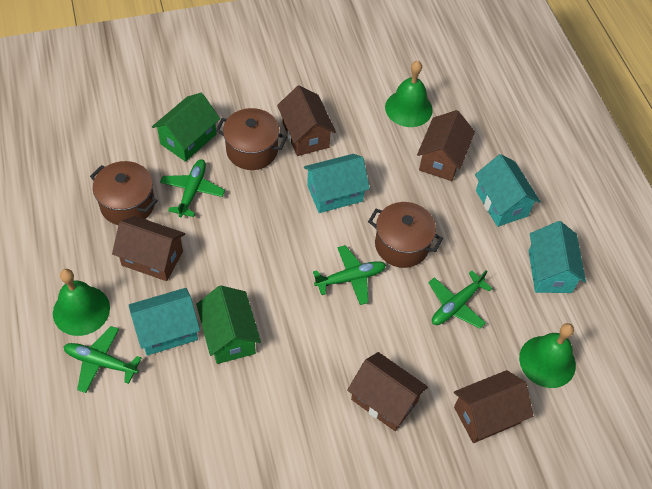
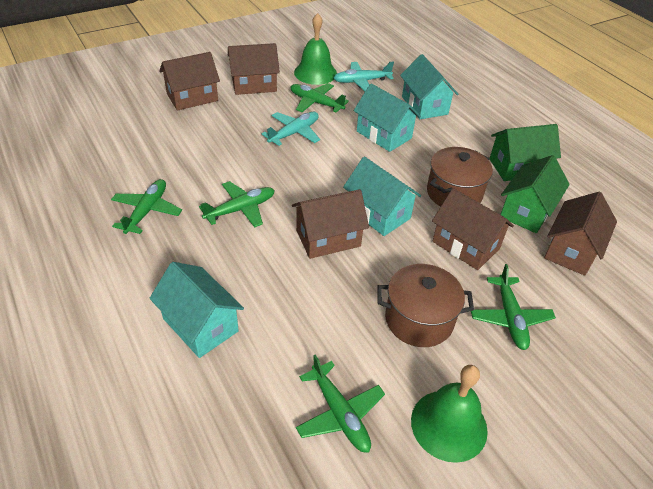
brown pot: 3 -> 2
green bell: 3 -> 2
green plane: 4 -> 5
turquoise plane: 0 -> 2

